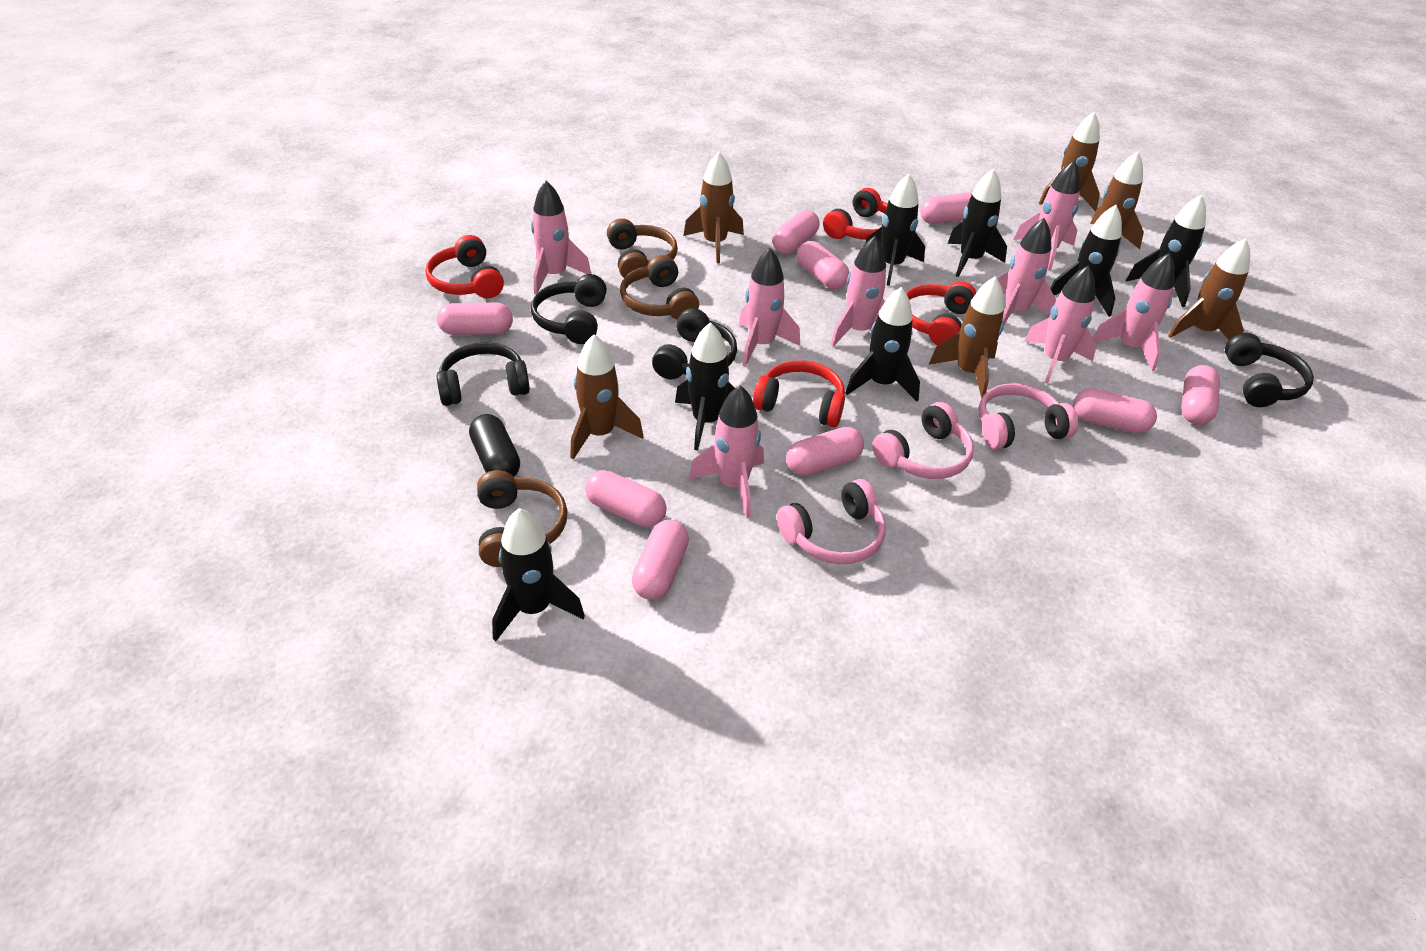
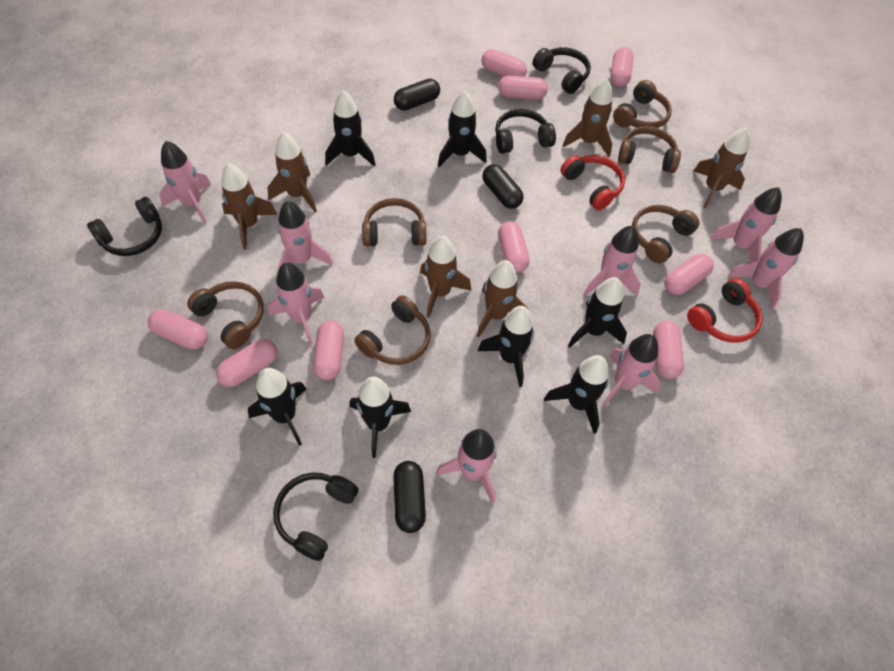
black capsule: 1 -> 3
brown headphones: 3 -> 6
pink headphones: 3 -> 0
red headphones: 4 -> 2

